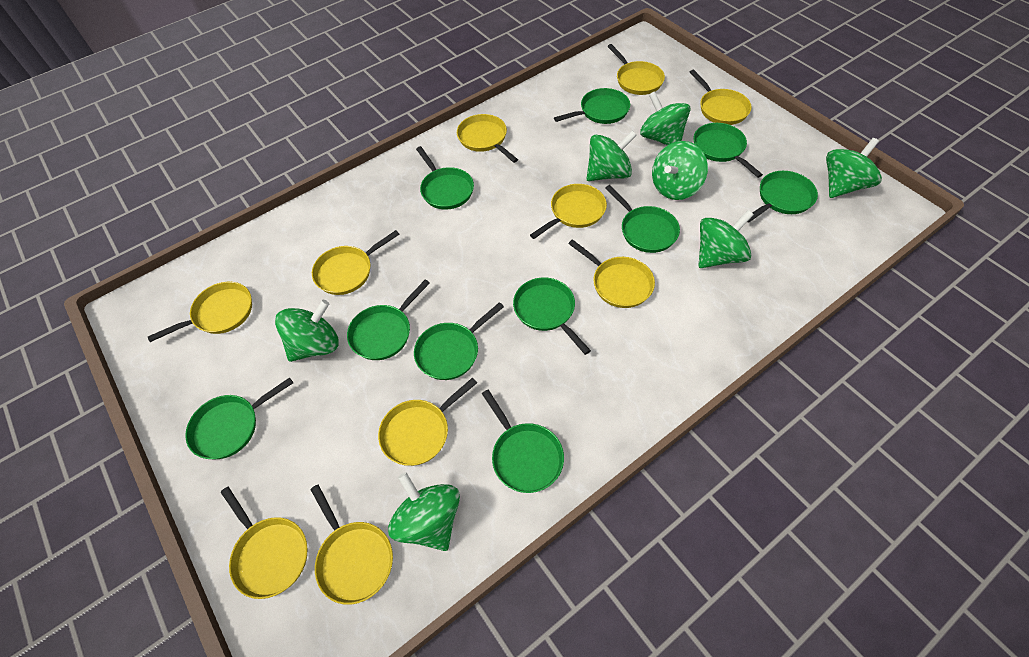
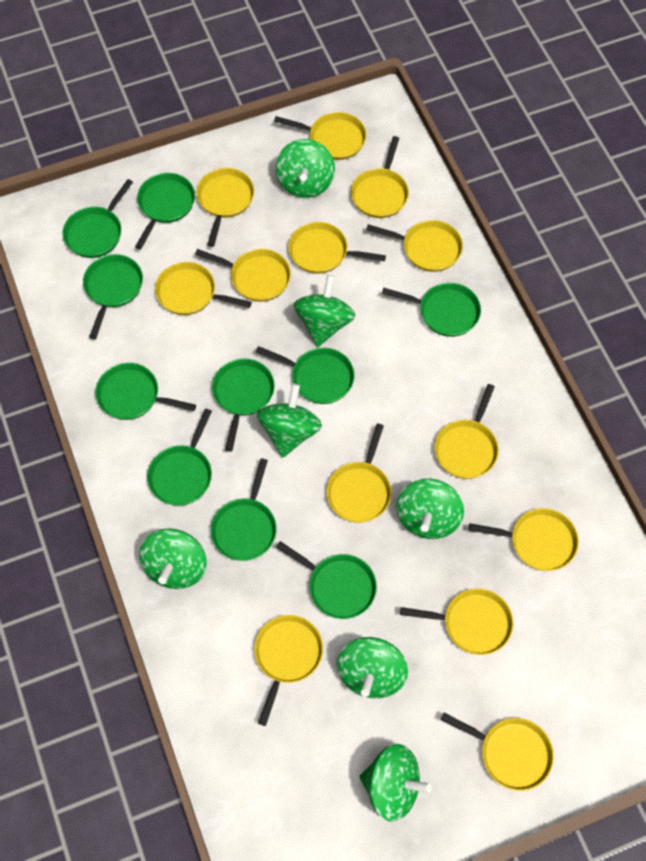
yellow pan: 10 -> 13

